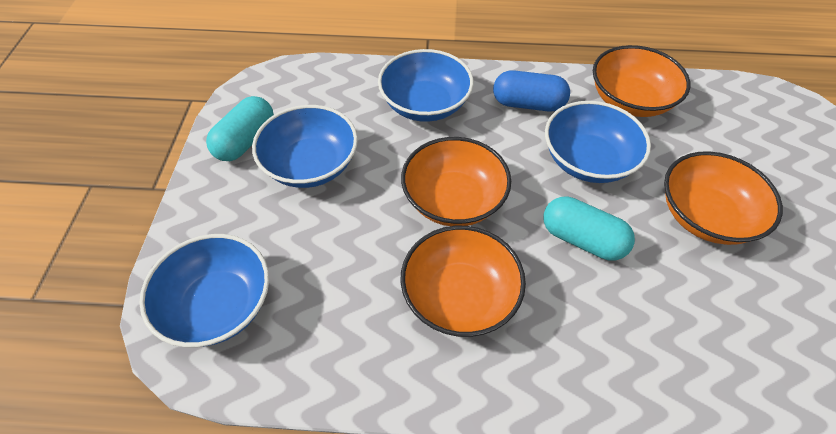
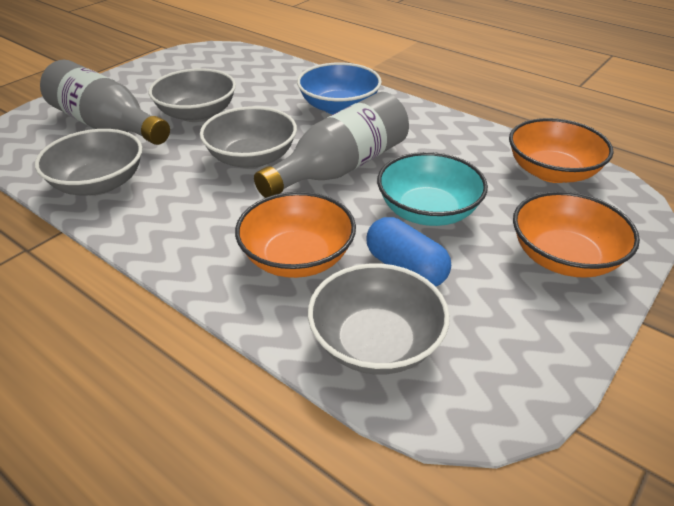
blue bowl: 4 -> 1
grey bottle: 0 -> 2
grey bowl: 0 -> 4
orange bowl: 4 -> 3
turquoise bowl: 0 -> 1
turquoise capsule: 2 -> 0

